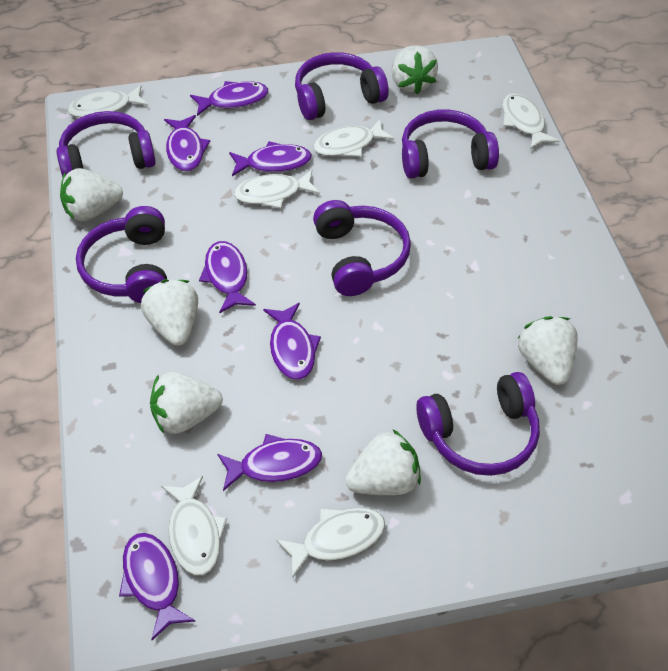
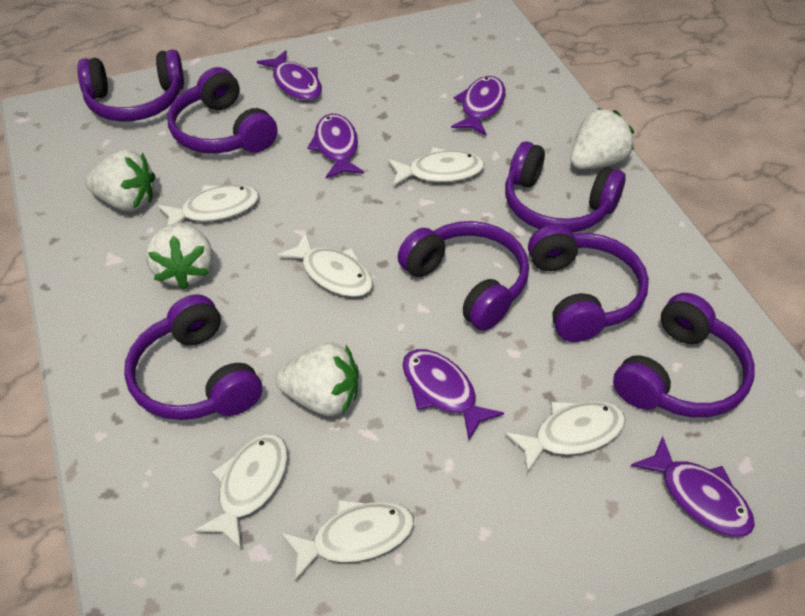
purple fish: 7 -> 5
purple headphones: 6 -> 7
white strawberry: 6 -> 4

